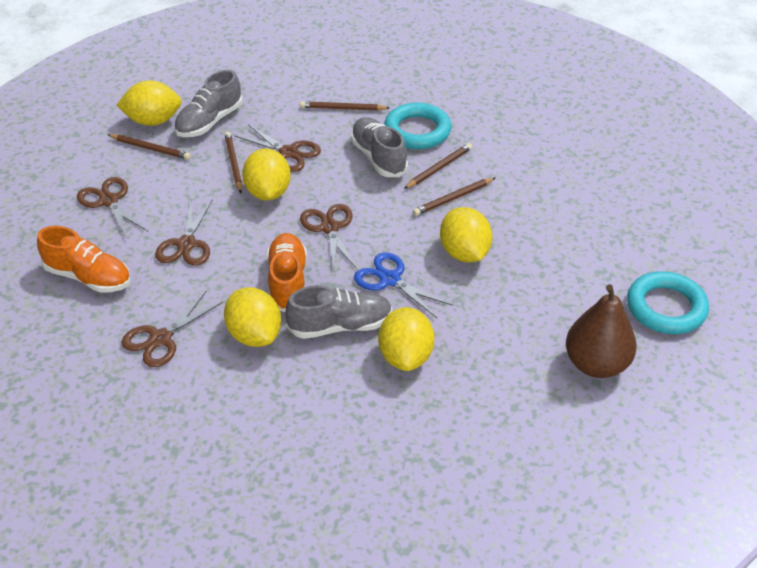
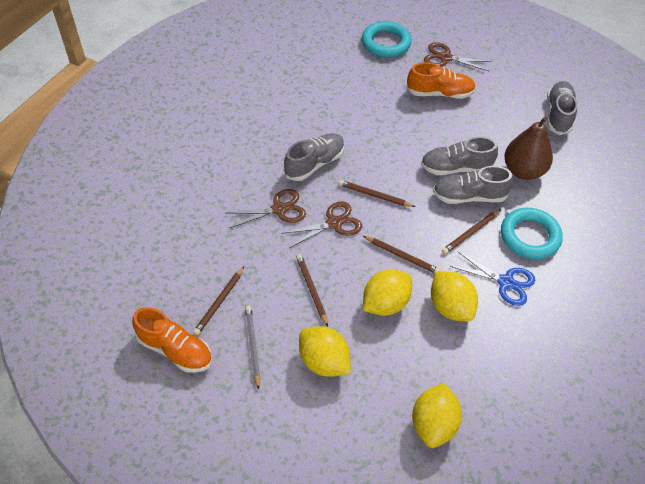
brown scissors: 5 -> 3
grey pencil: 0 -> 1
grey shoe: 3 -> 4
yellow lemon: 5 -> 4

